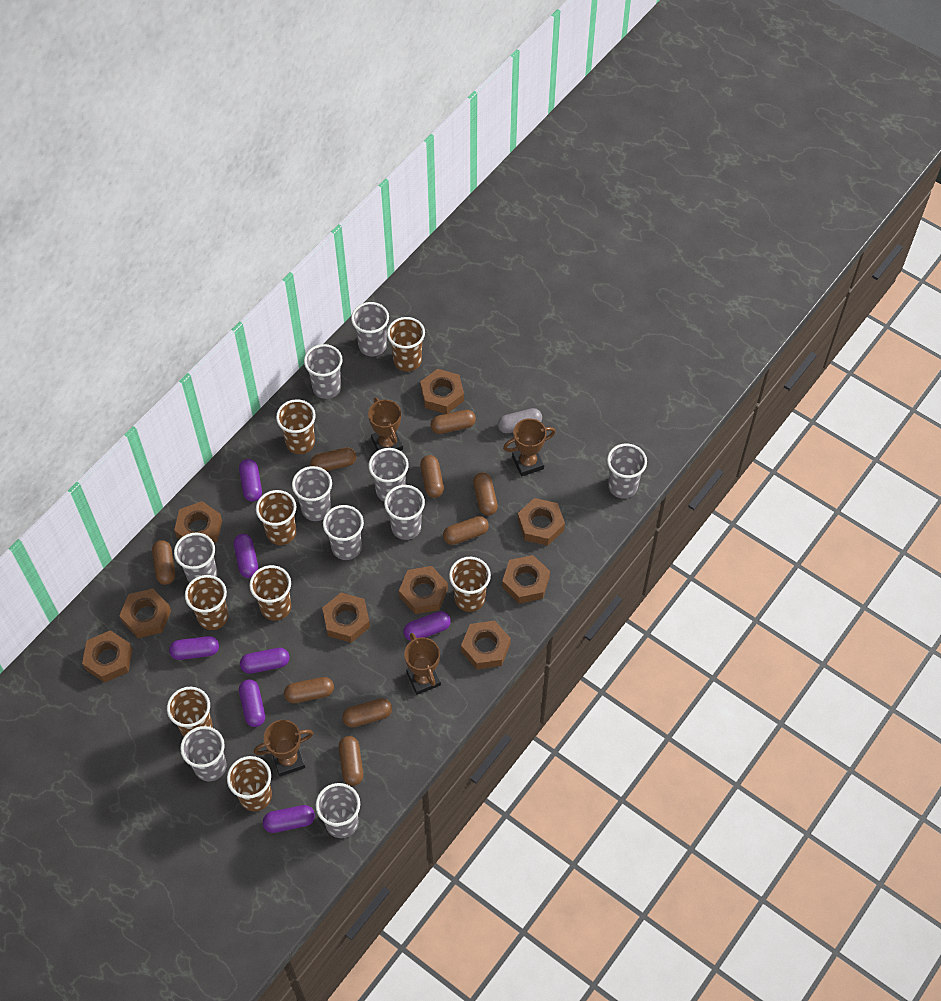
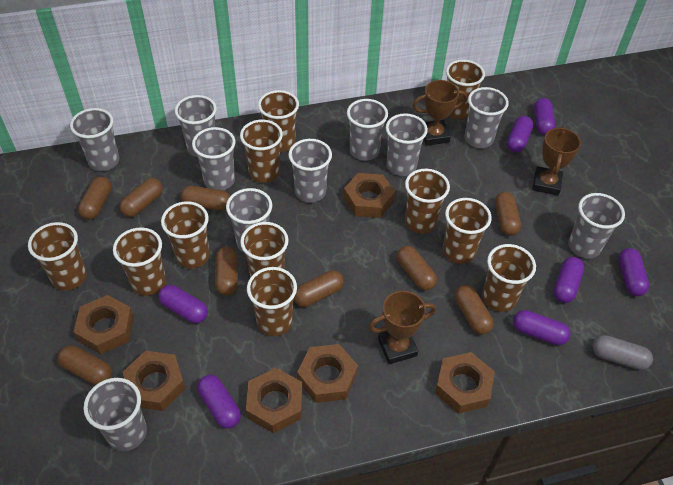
brown cup: 8 -> 11
brown nut: 9 -> 6
brown trophy: 4 -> 3

